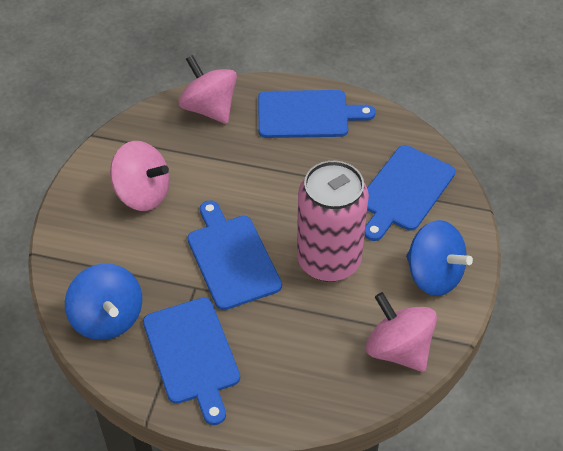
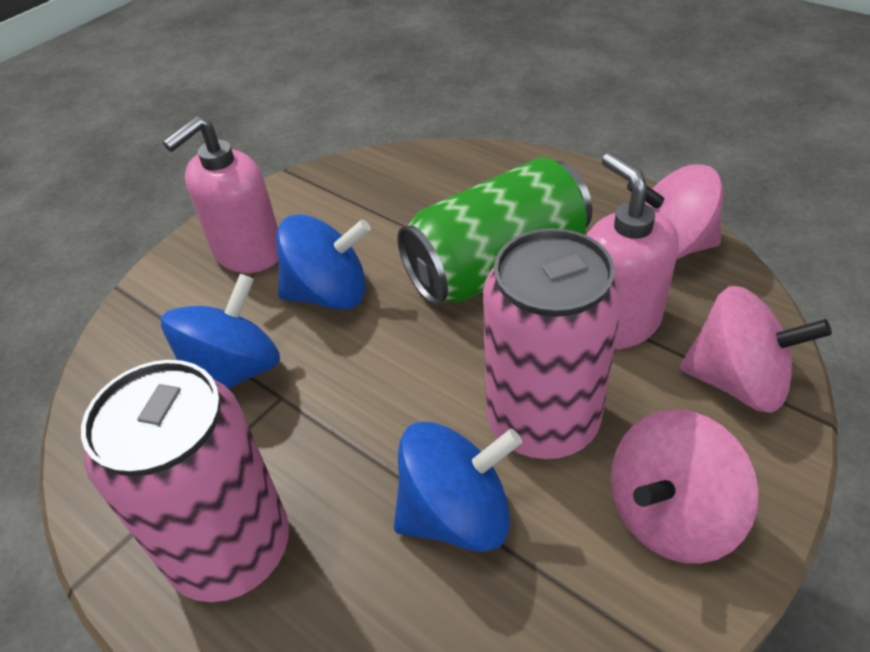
blue cutting board: 4 -> 0
blue spinning top: 2 -> 3
green can: 0 -> 1
pink can: 1 -> 2
pink soap dispenser: 0 -> 2

